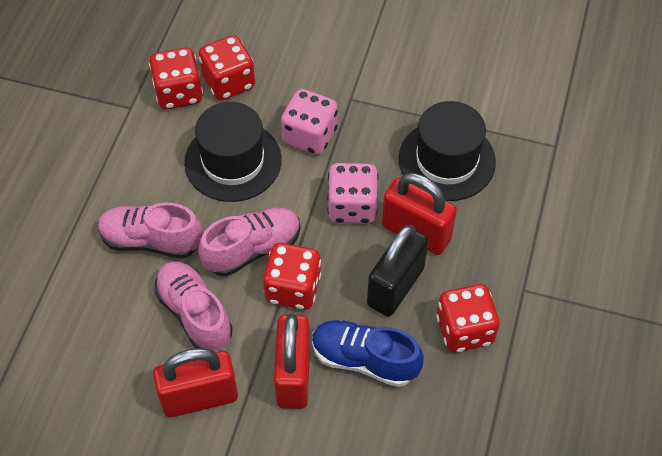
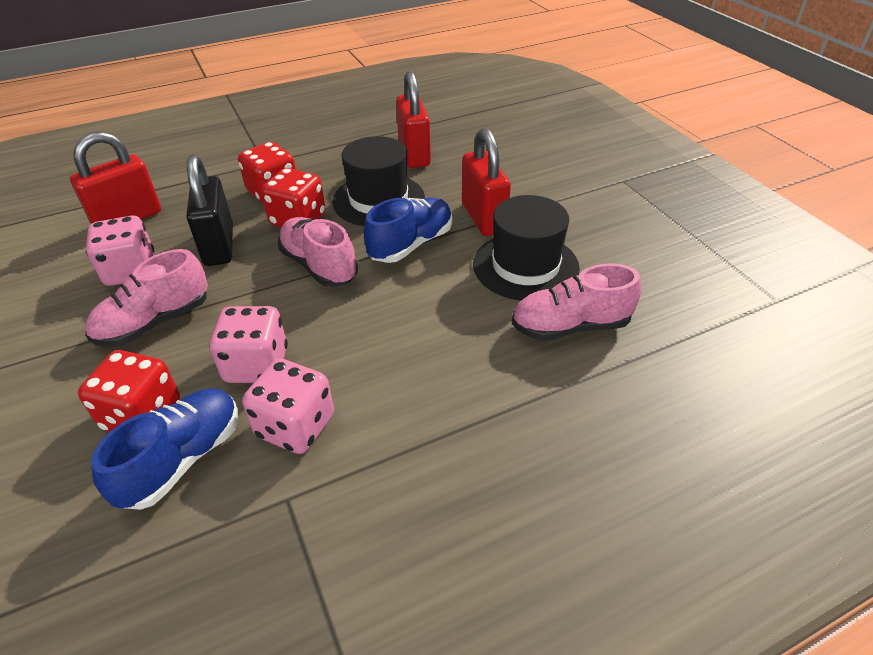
blue shoe: 1 -> 2
pink dice: 2 -> 3
red dice: 4 -> 3

